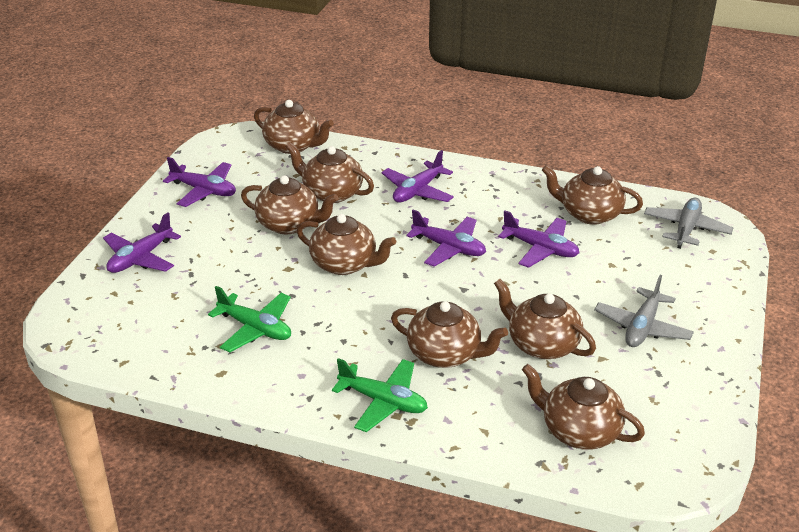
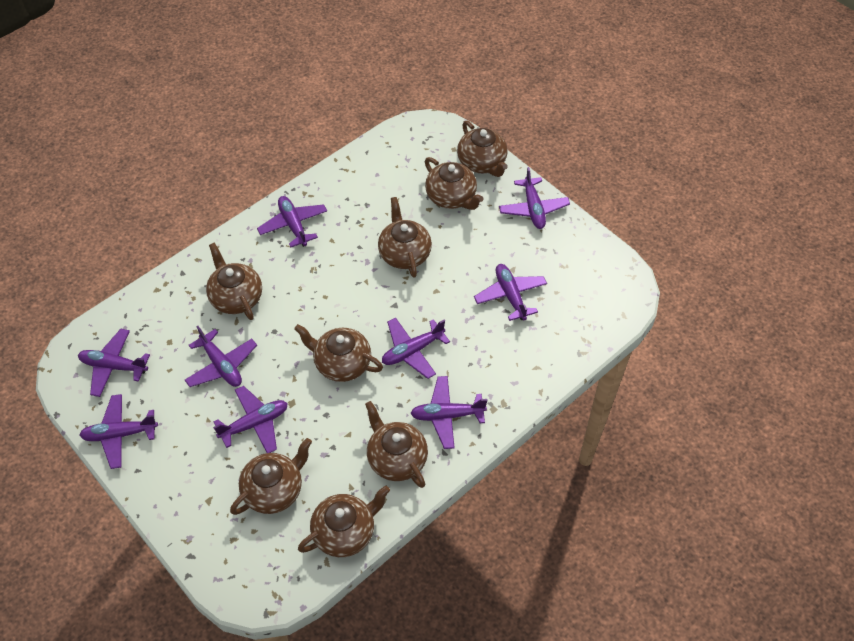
green plane: 2 -> 0
grey plane: 2 -> 0
purple plane: 5 -> 9

